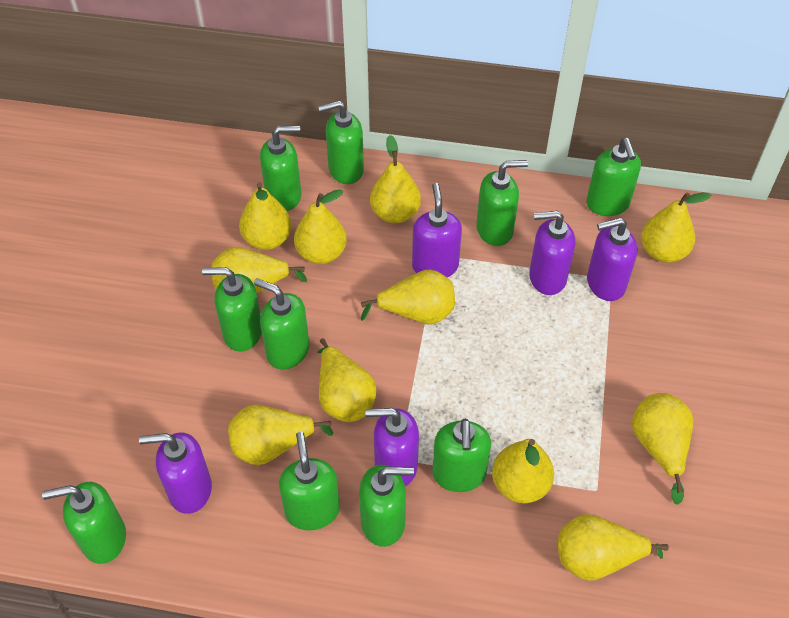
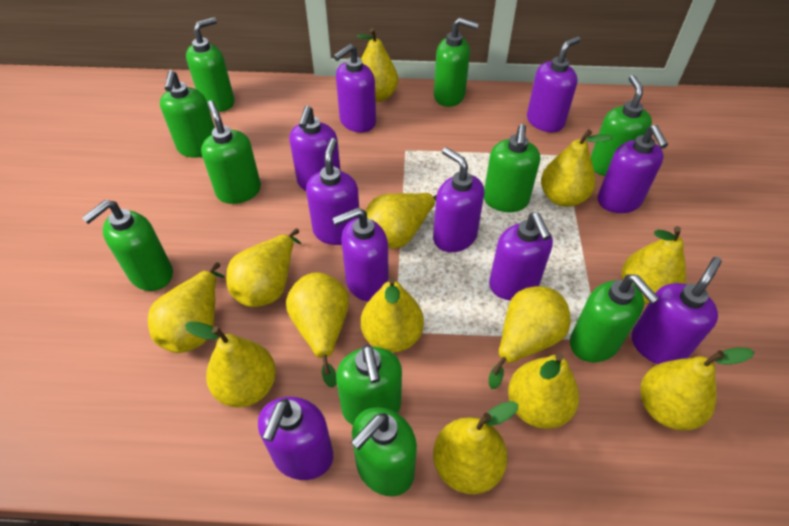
purple soap dispenser: 5 -> 10
yellow pear: 11 -> 13

